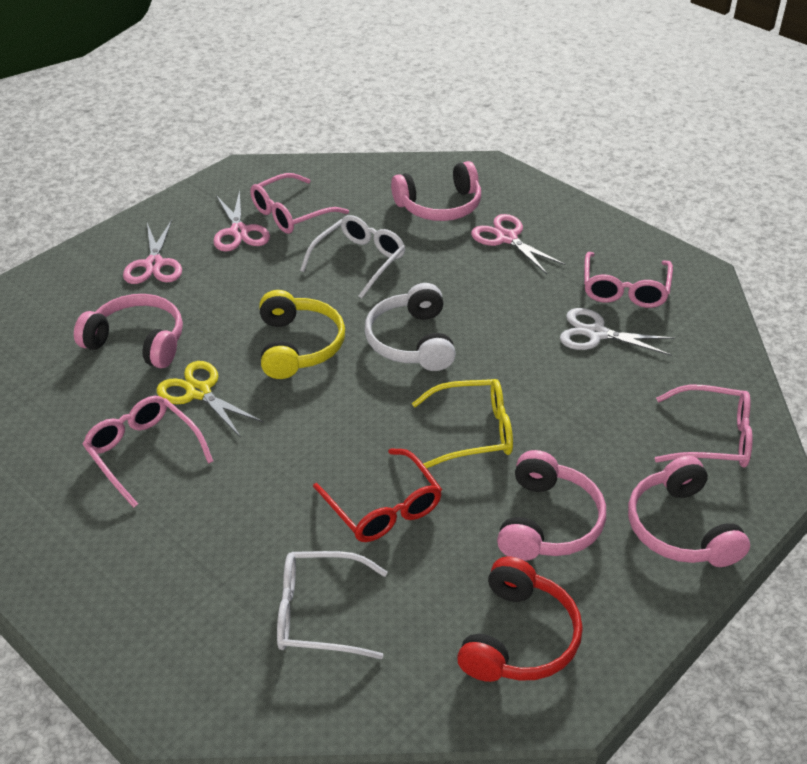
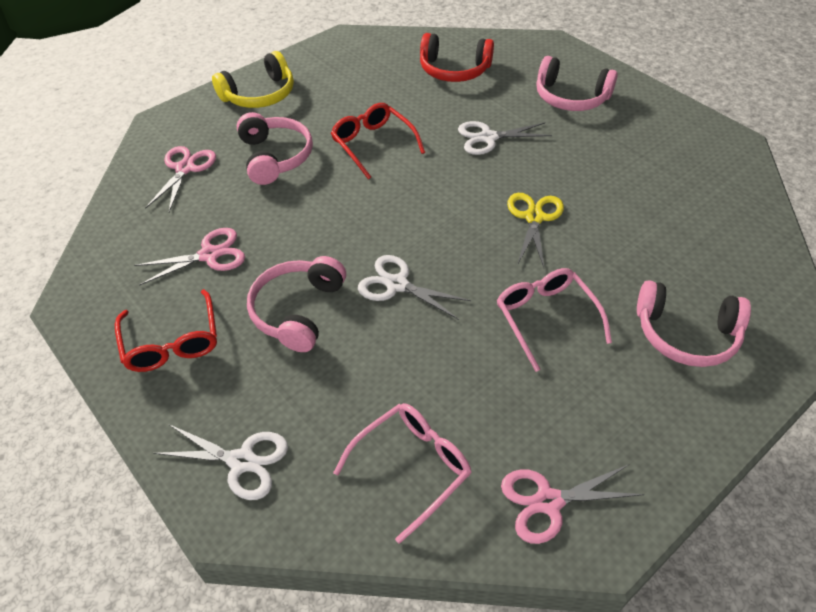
pink glasses: 4 -> 2
red glasses: 1 -> 2
white glasses: 2 -> 0
white headphones: 1 -> 0
white scissors: 1 -> 3
yellow glasses: 1 -> 0

